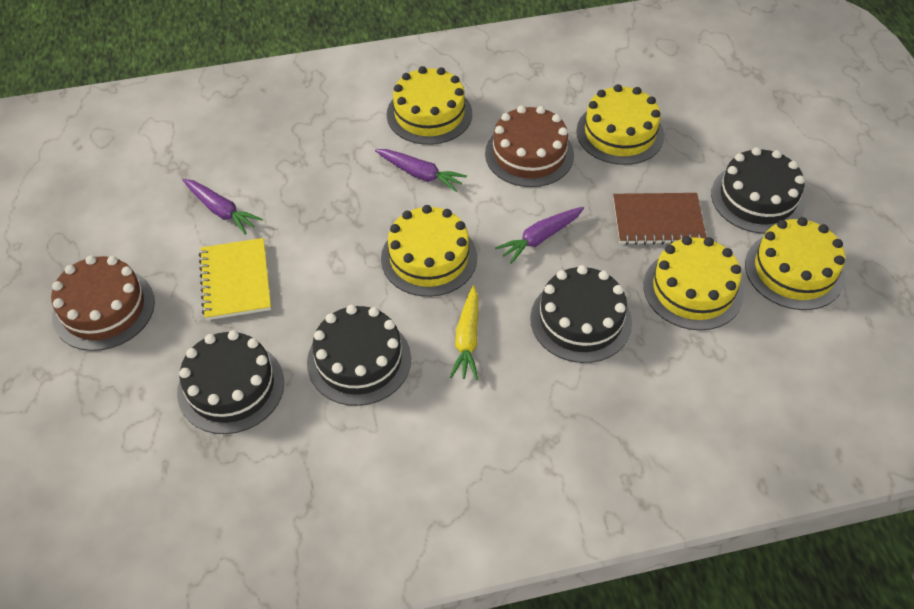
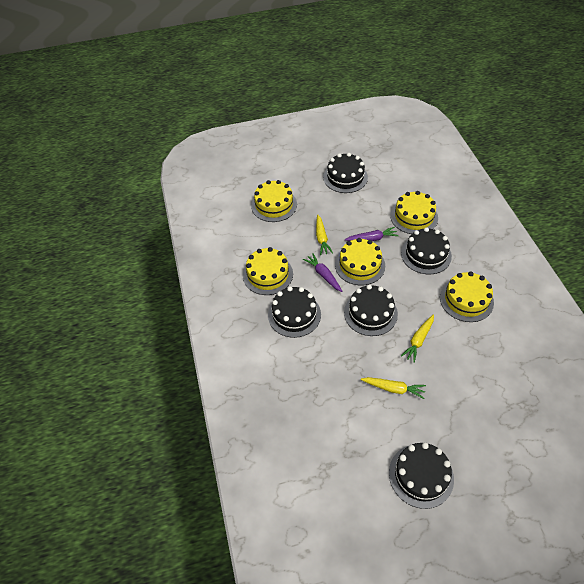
black cake: 4 -> 5
brown cake: 2 -> 0
brown notebook: 1 -> 0
purple carrot: 3 -> 2
yellow carrot: 1 -> 3
yellow notebook: 1 -> 0

